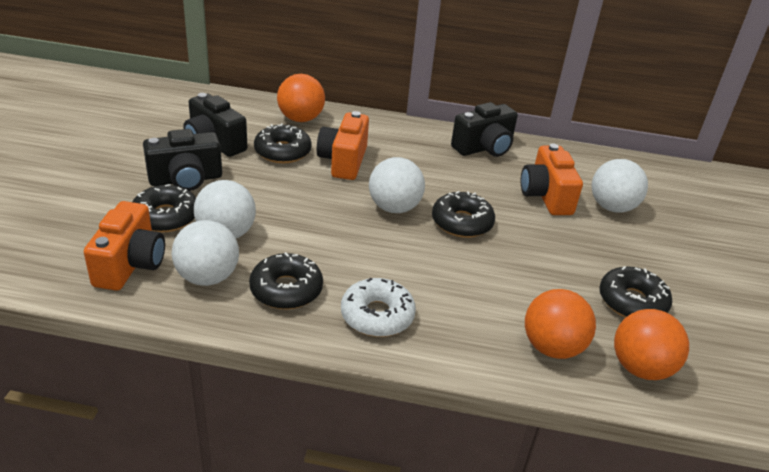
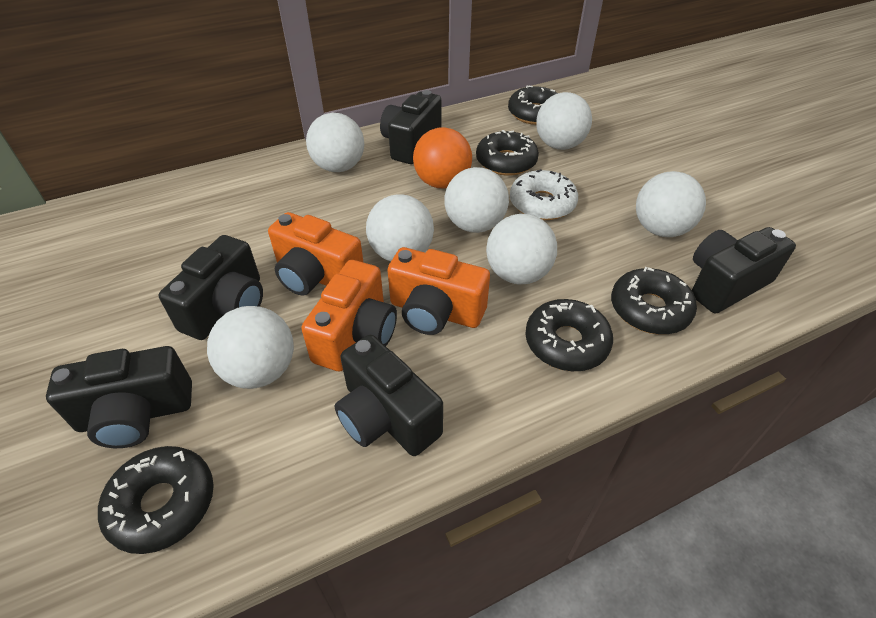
black camera: 3 -> 5
orange ball: 3 -> 1
white ball: 4 -> 7

